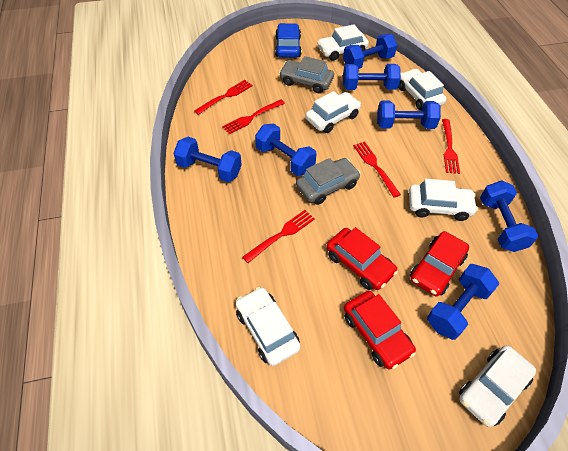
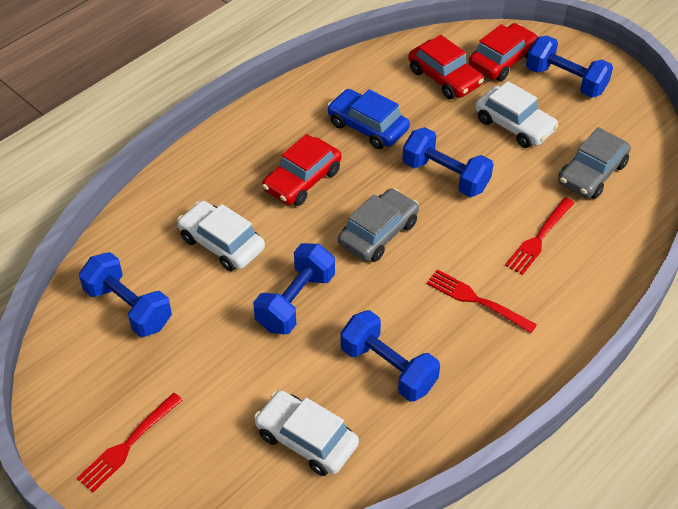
blue dumbbell: 7 -> 5
red fork: 5 -> 3
white car: 6 -> 3

